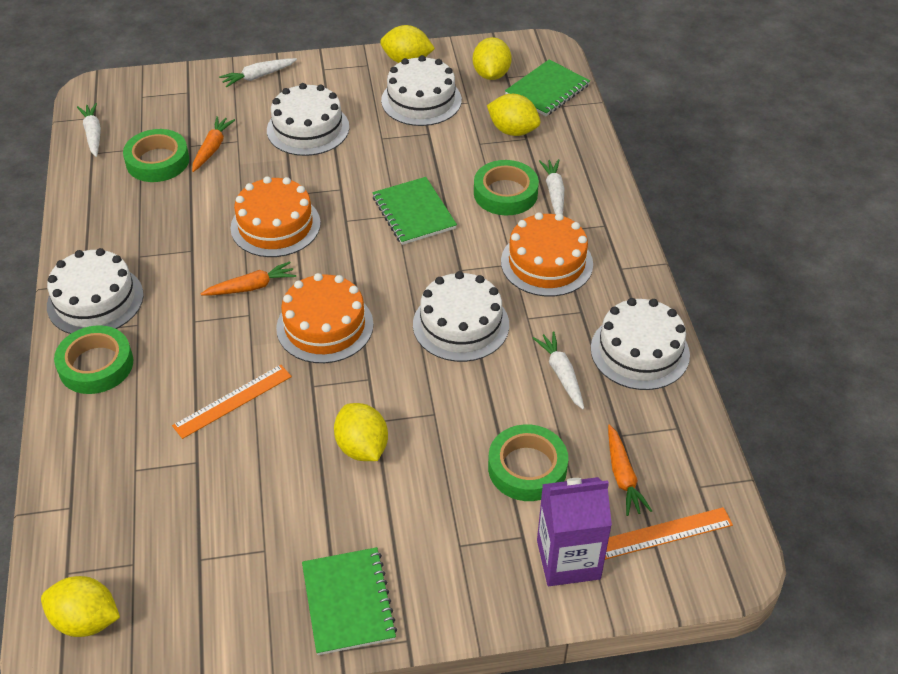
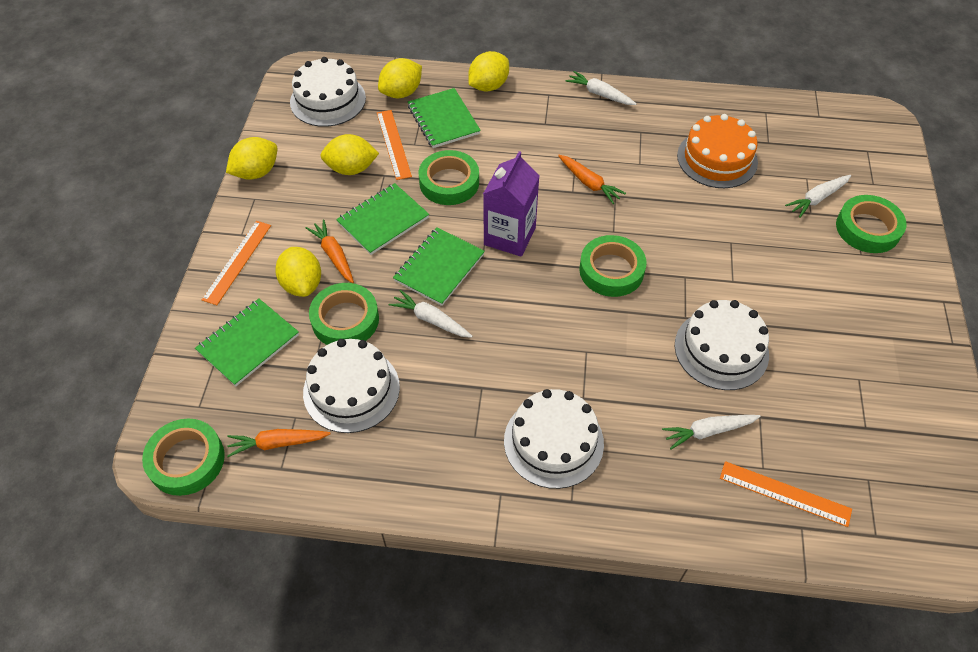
green notebook: 3 -> 4
green tape: 4 -> 5
orange cake: 3 -> 1
orange ruler: 2 -> 3
white cake: 5 -> 4

